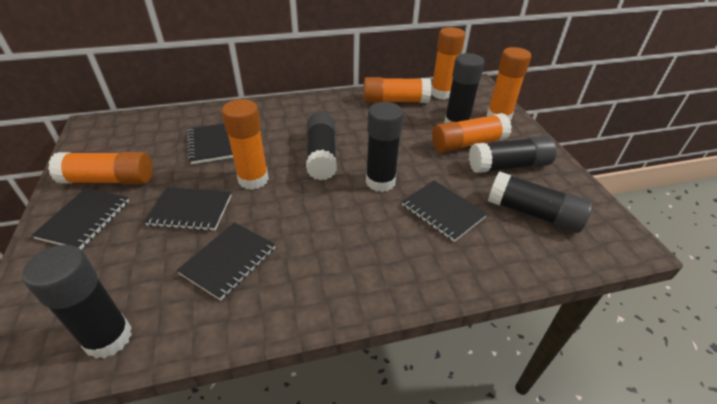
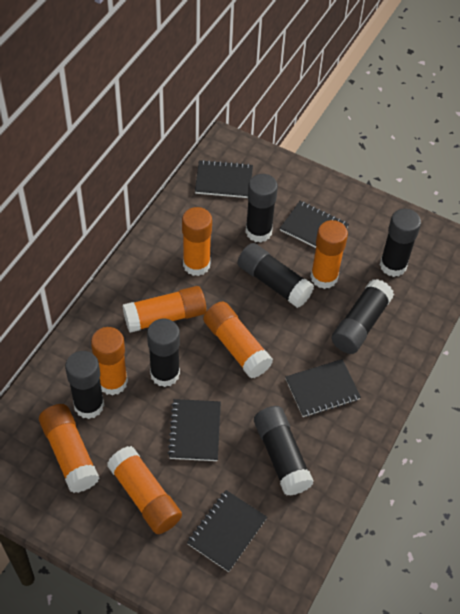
black glue stick: 6 -> 7
orange glue stick: 6 -> 7

